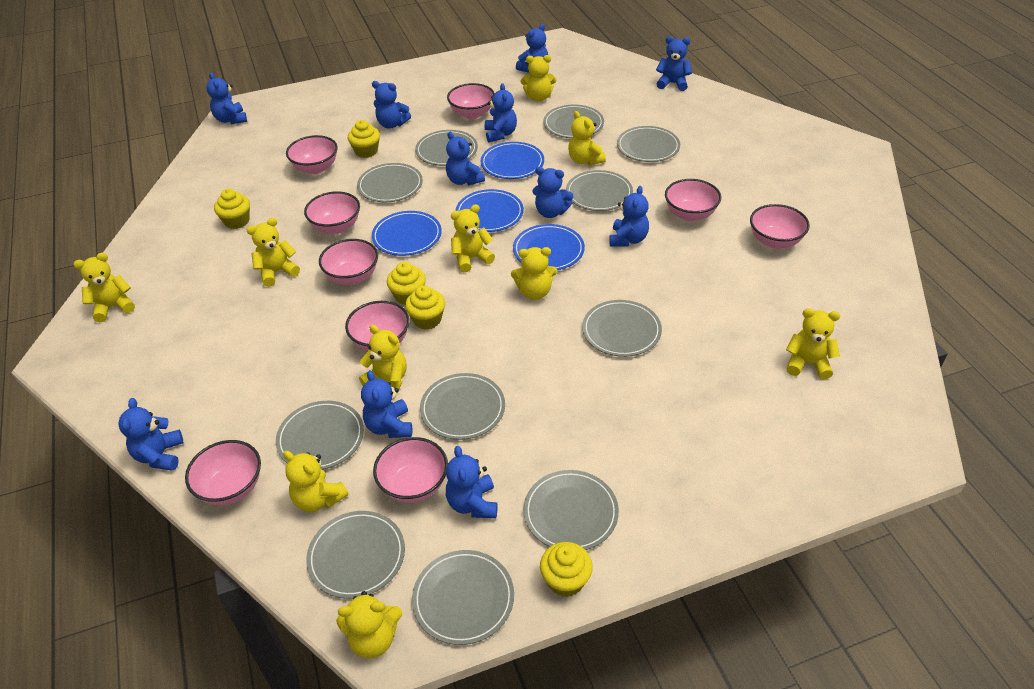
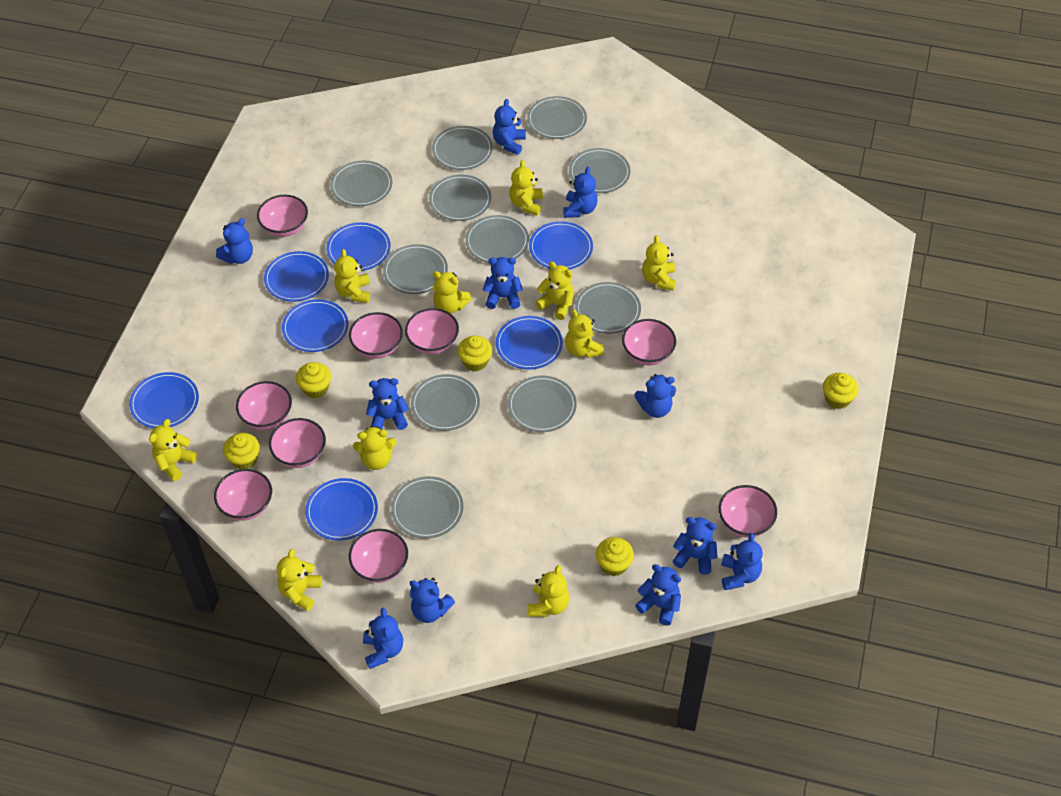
blue plate: 4 -> 7

